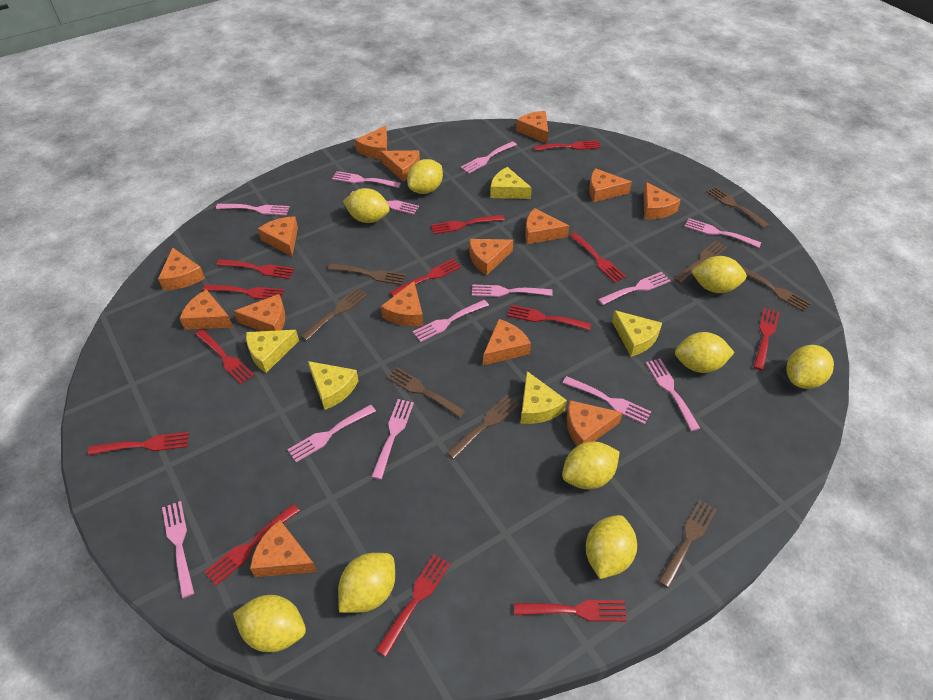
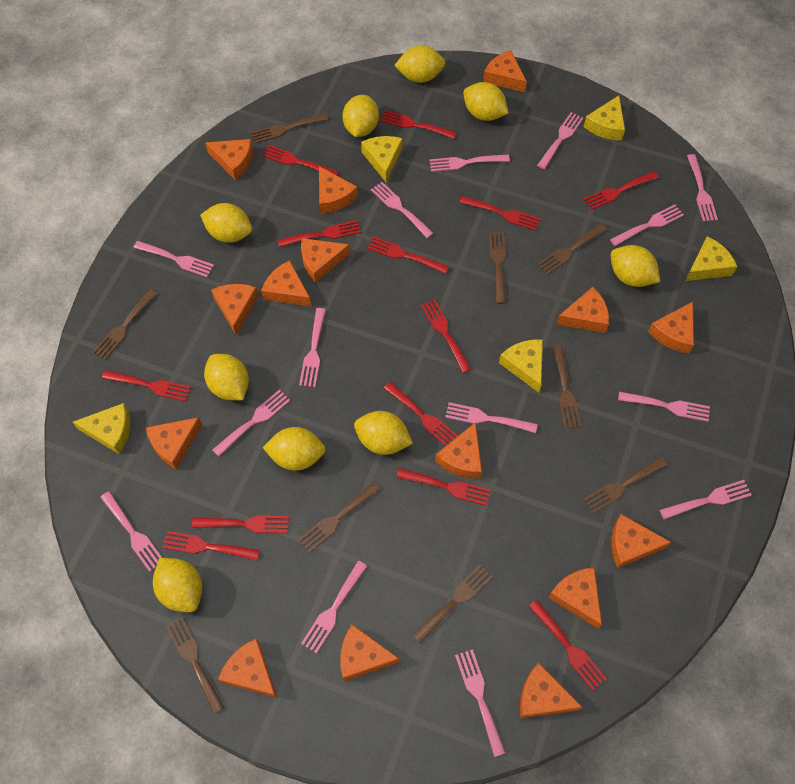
brown fork: 8 -> 9
pink fork: 13 -> 14

